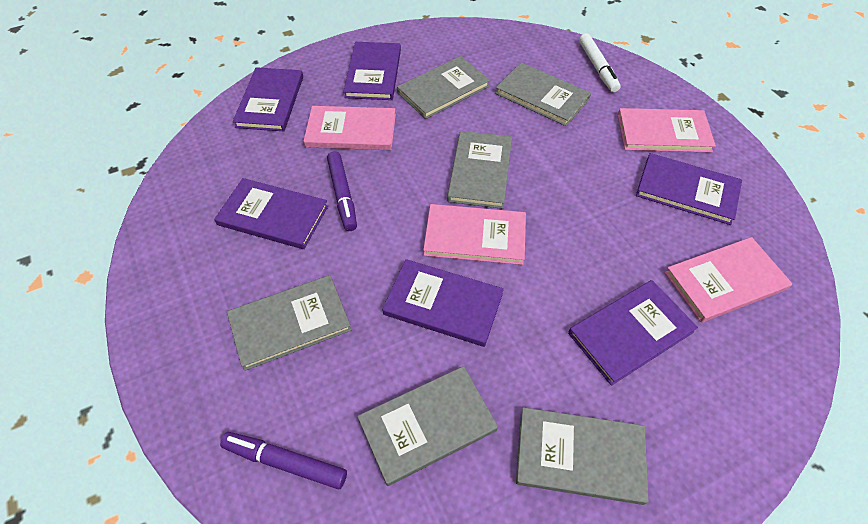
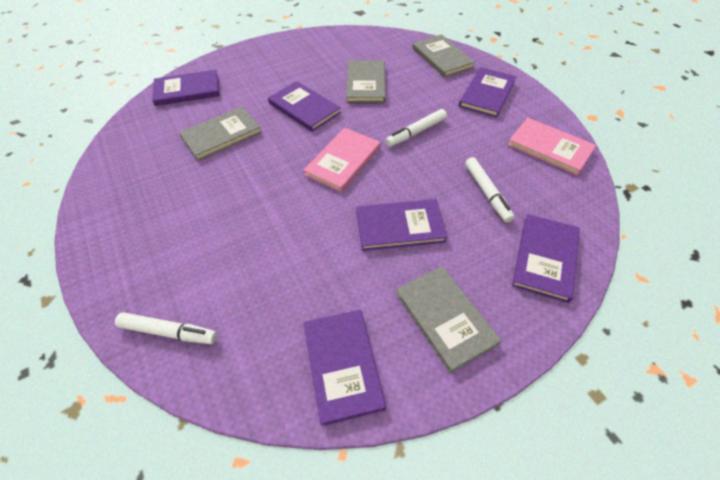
grey book: 6 -> 4
pink book: 4 -> 2
purple marker: 2 -> 0
white marker: 1 -> 3

